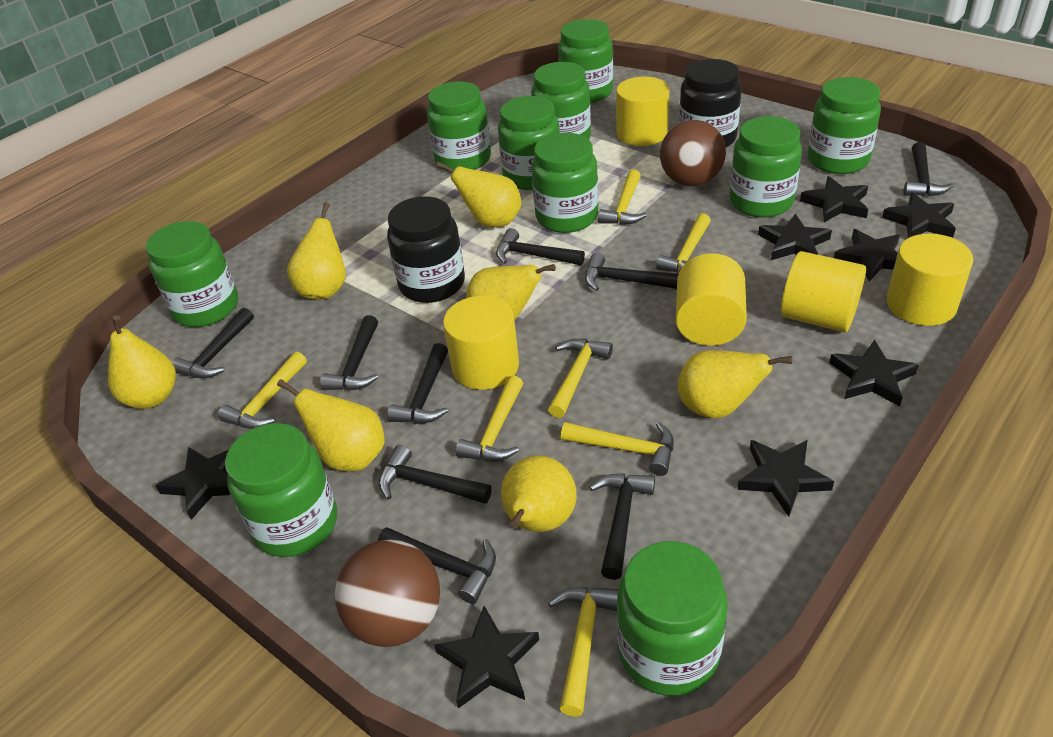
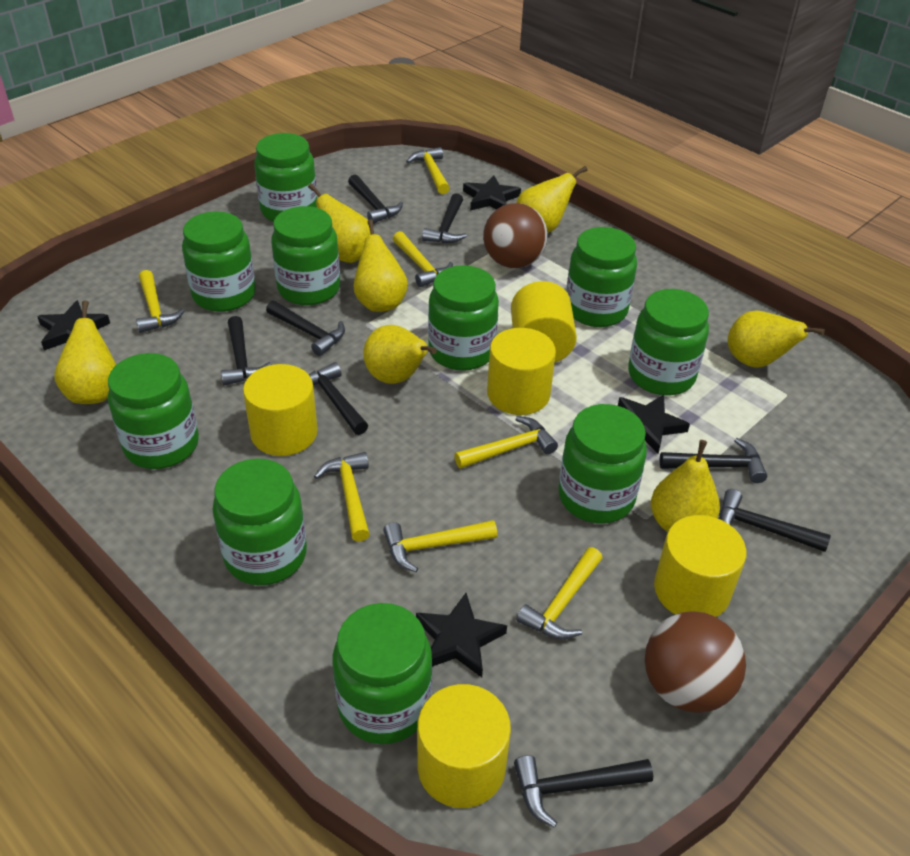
black hammer: 9 -> 8
black jar: 2 -> 0
black star: 8 -> 4

